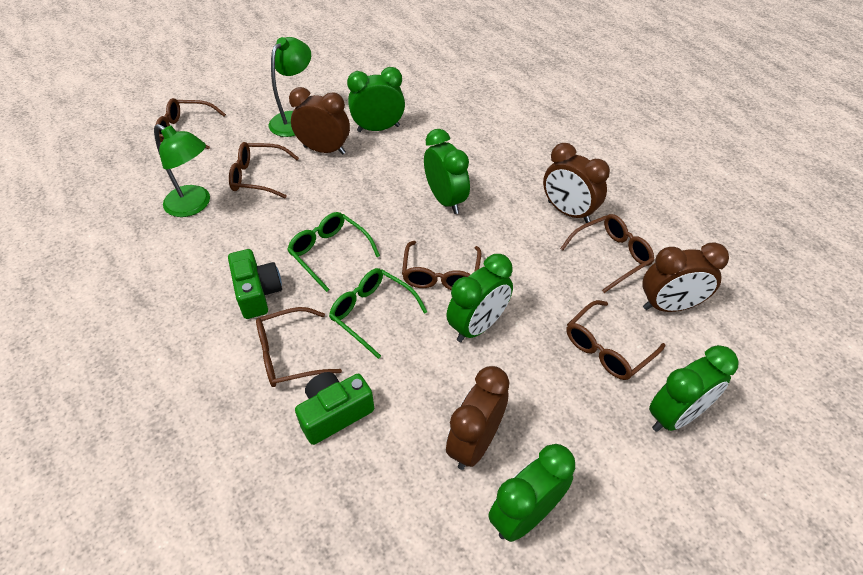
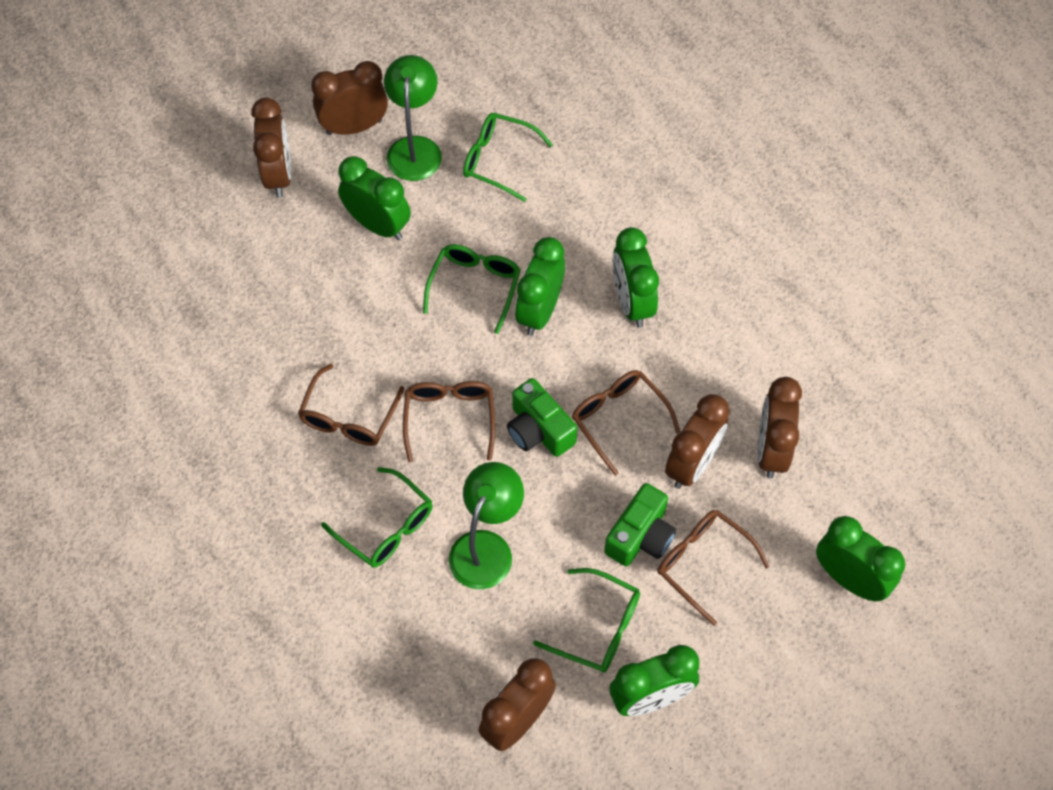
brown clock: 4 -> 5
brown glasses: 6 -> 4
green glasses: 2 -> 4

